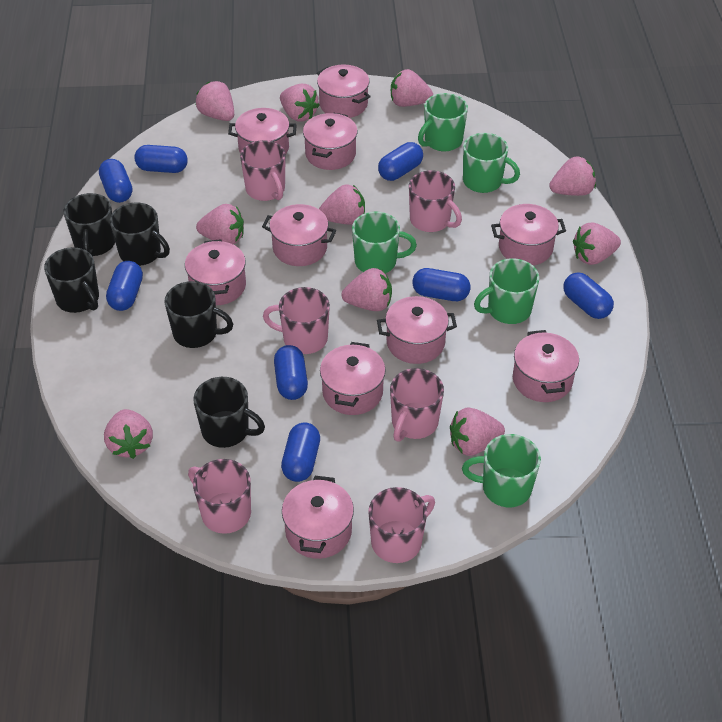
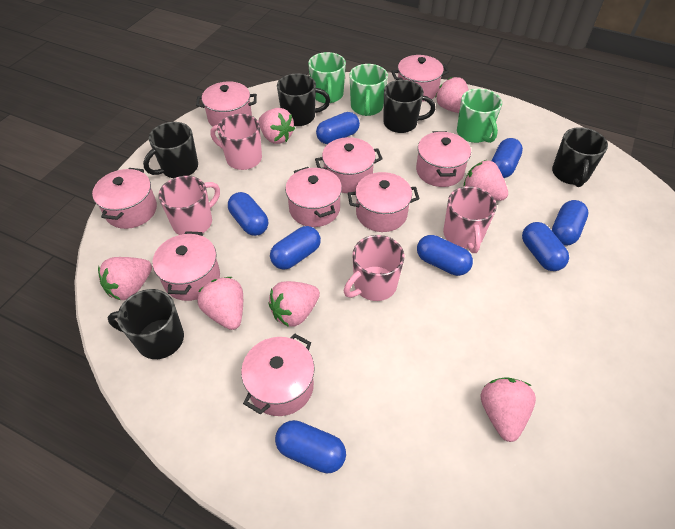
green mug: 5 -> 3
pink mug: 6 -> 4
pink pot: 10 -> 9
pink strawberry: 10 -> 7

